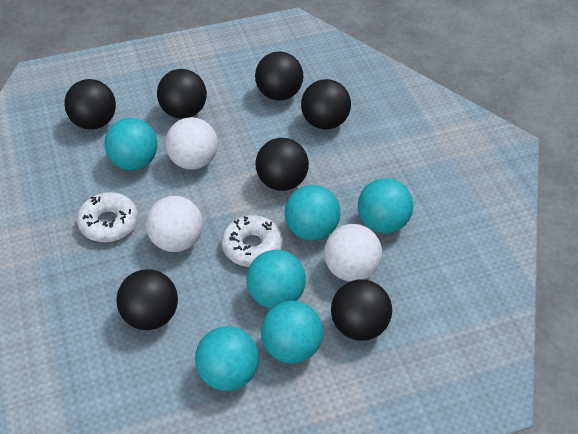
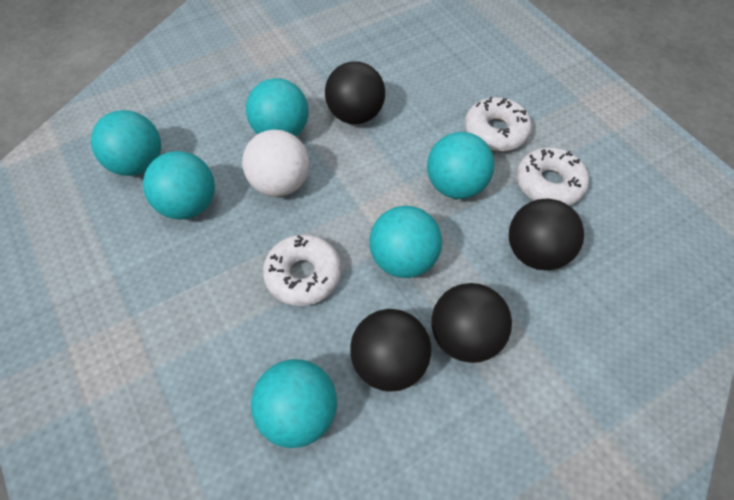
black ball: 7 -> 4
white ball: 3 -> 1
white donut: 2 -> 3

